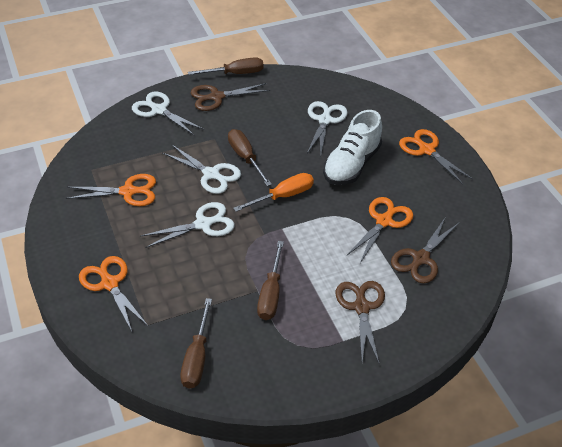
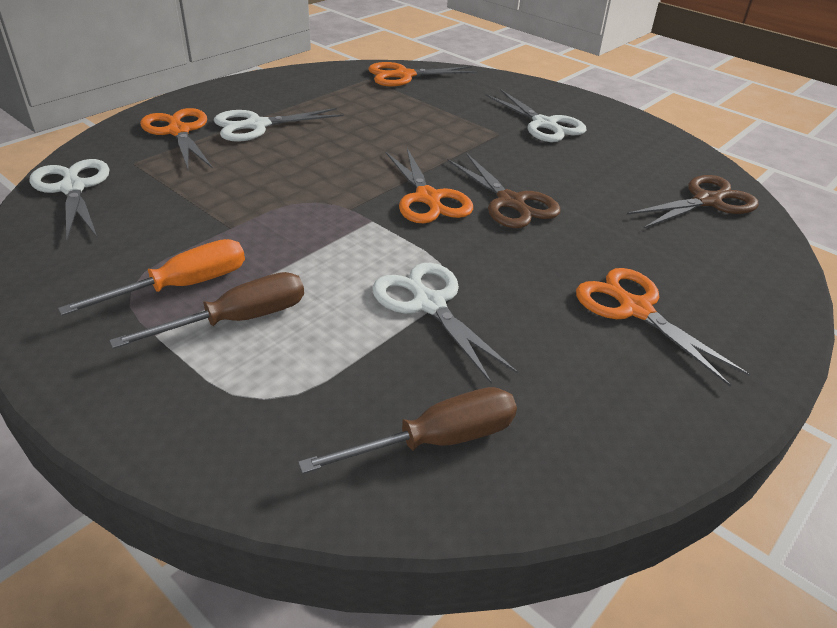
brown scissors: 3 -> 2
brown screwdriver: 4 -> 2
white shoe: 1 -> 0

